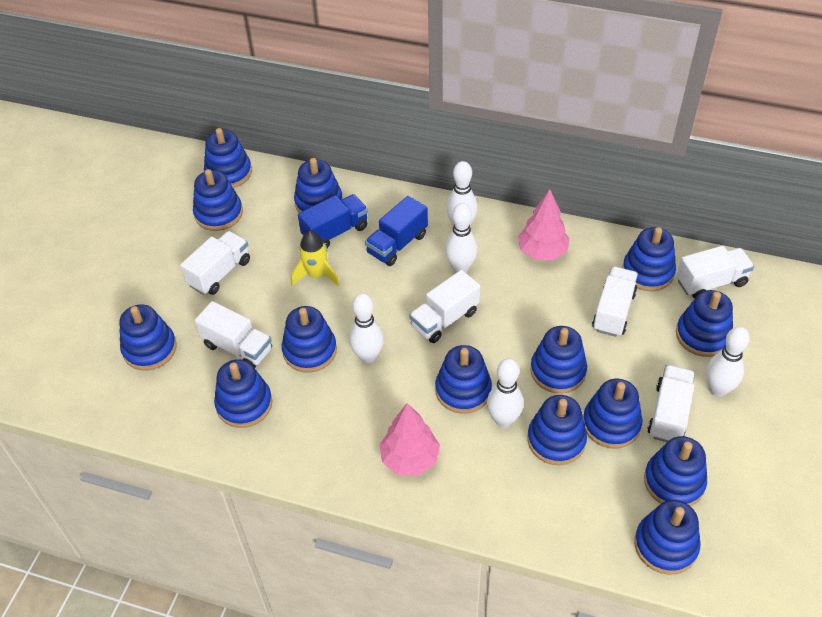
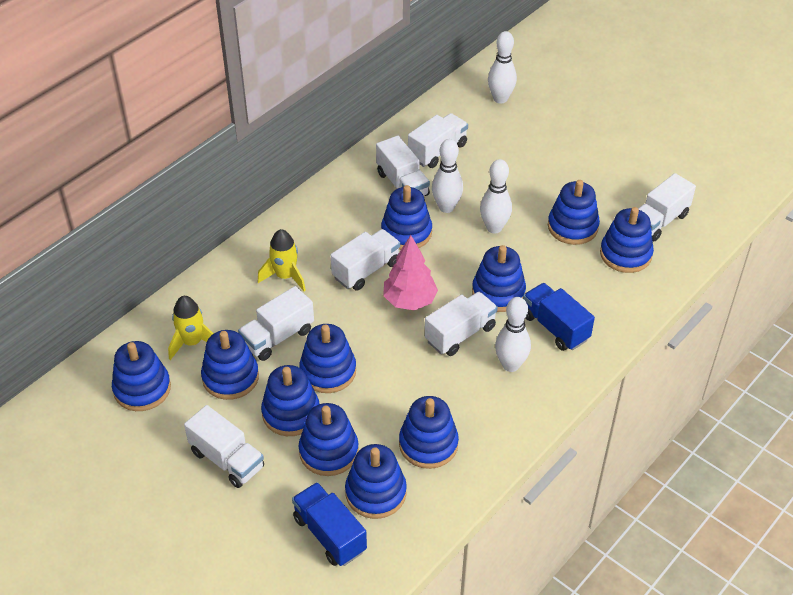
blue stacking toy: 14 -> 11
pink tree: 2 -> 1
white bowling pin: 5 -> 4
white truck: 6 -> 7
yellow rocket: 1 -> 2

